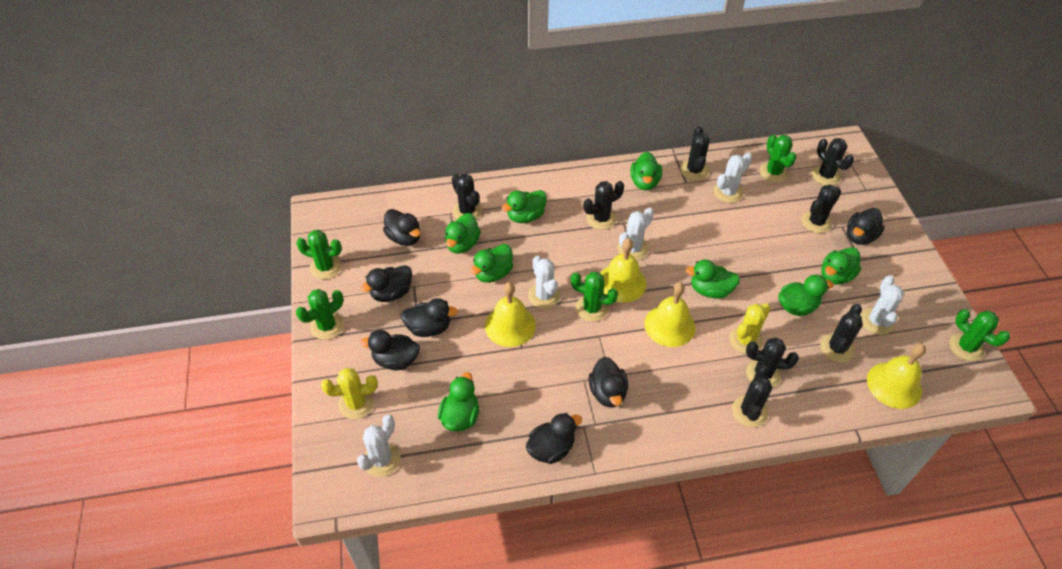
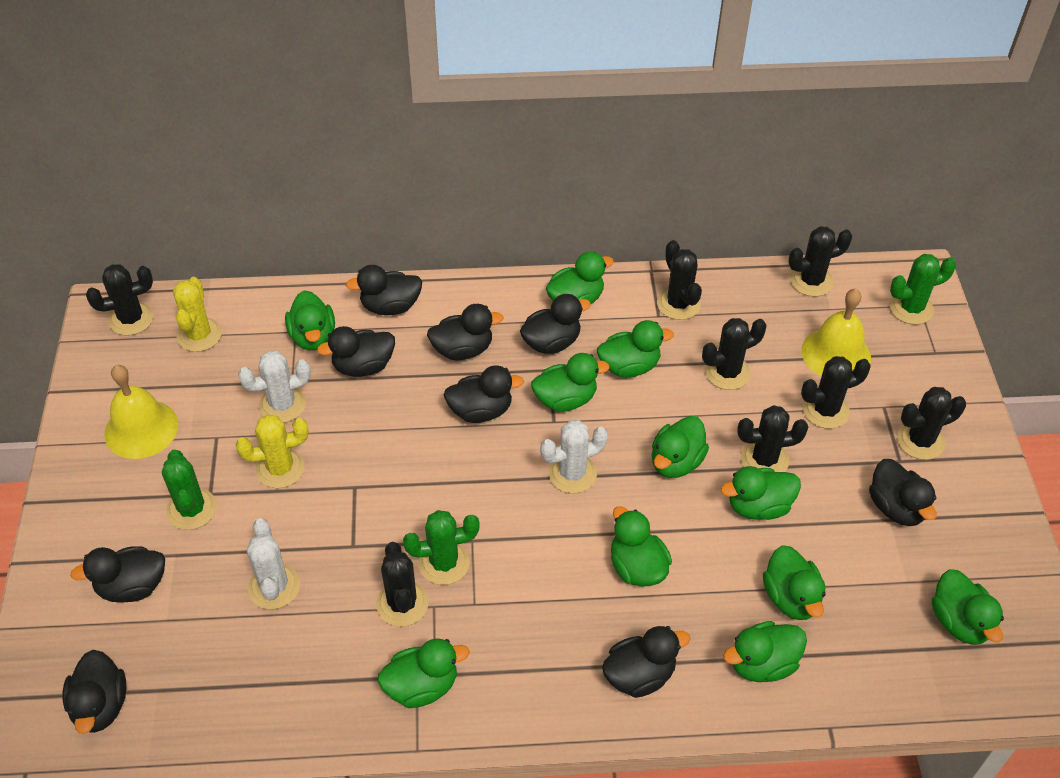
black duck: 7 -> 9
green cactus: 5 -> 3
green duck: 8 -> 11
white cactus: 5 -> 3
yellow bell: 4 -> 2

